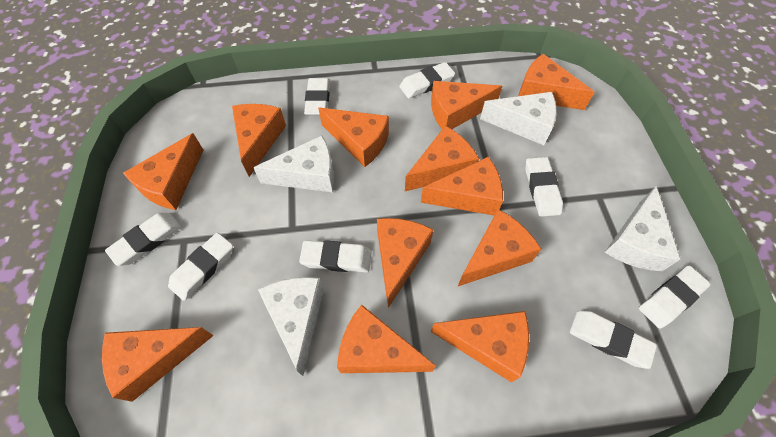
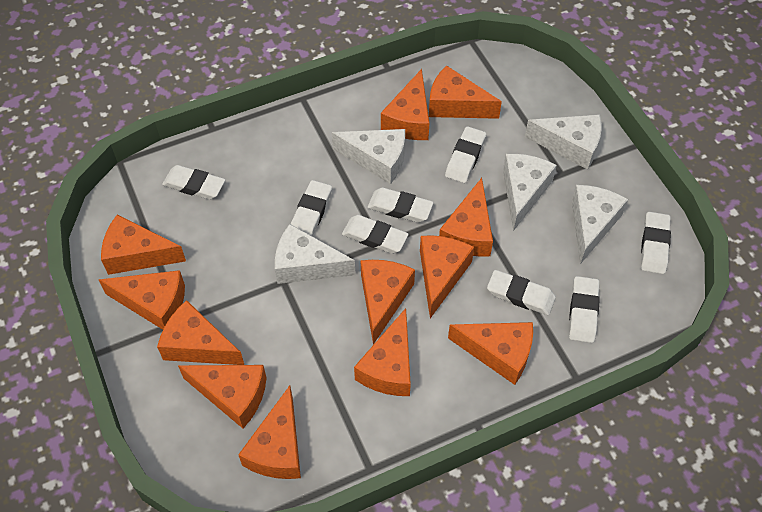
white cheese: 4 -> 5

